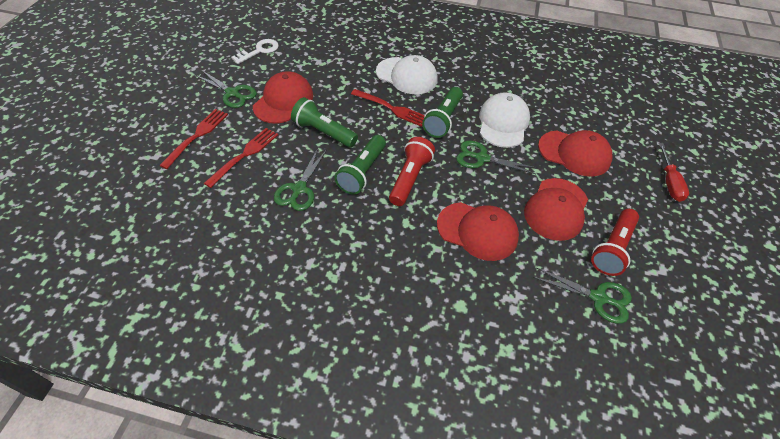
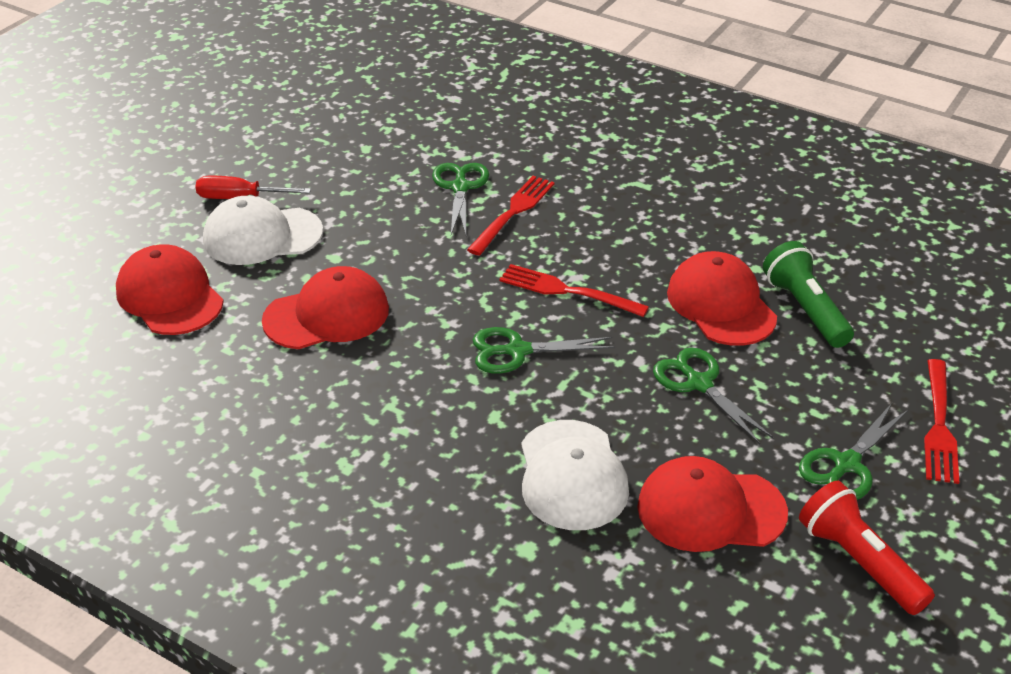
green flashlight: 3 -> 1
red flashlight: 2 -> 1
white key: 1 -> 0

